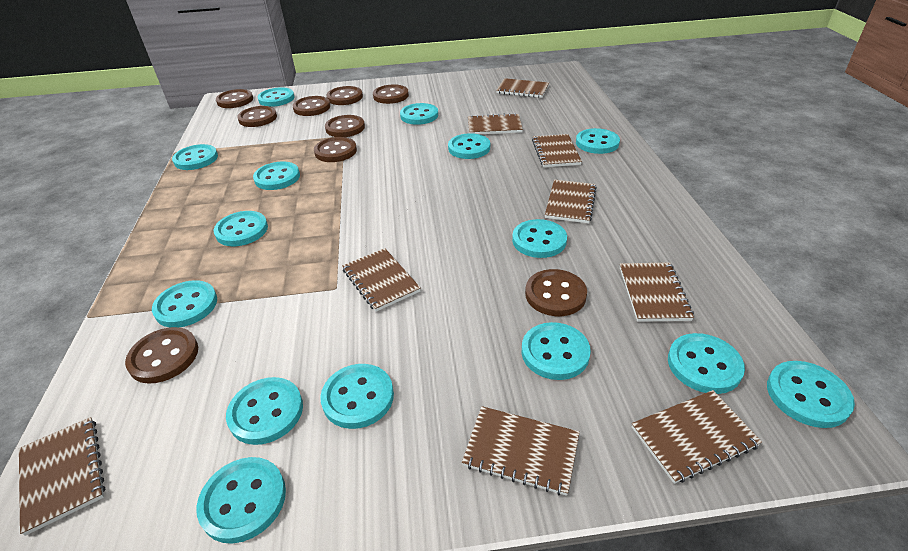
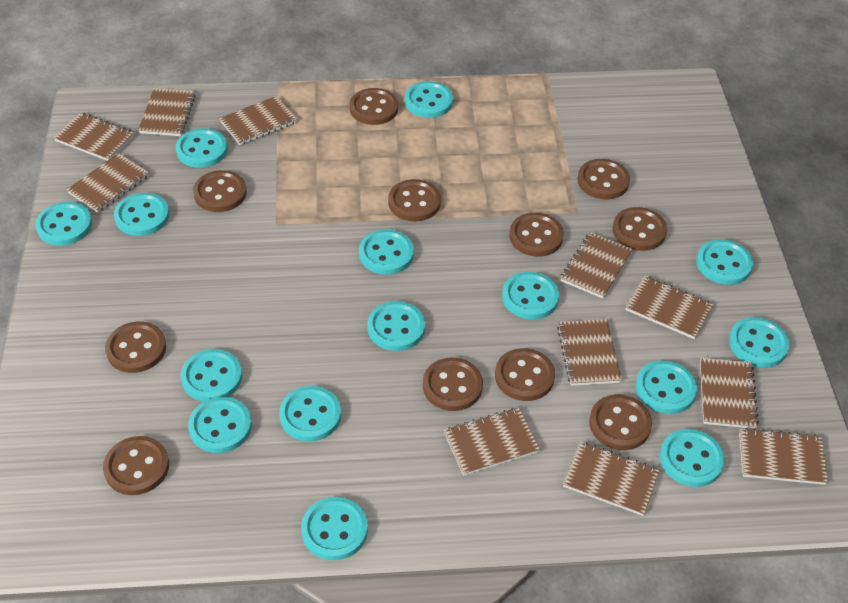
brown button: 9 -> 11
brown notebook: 9 -> 11

